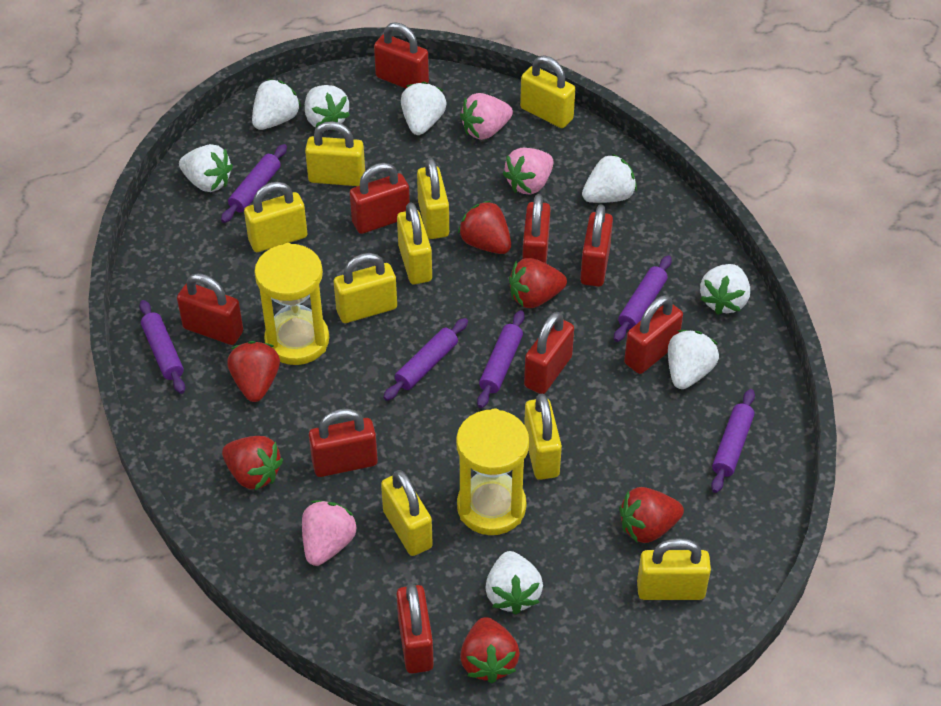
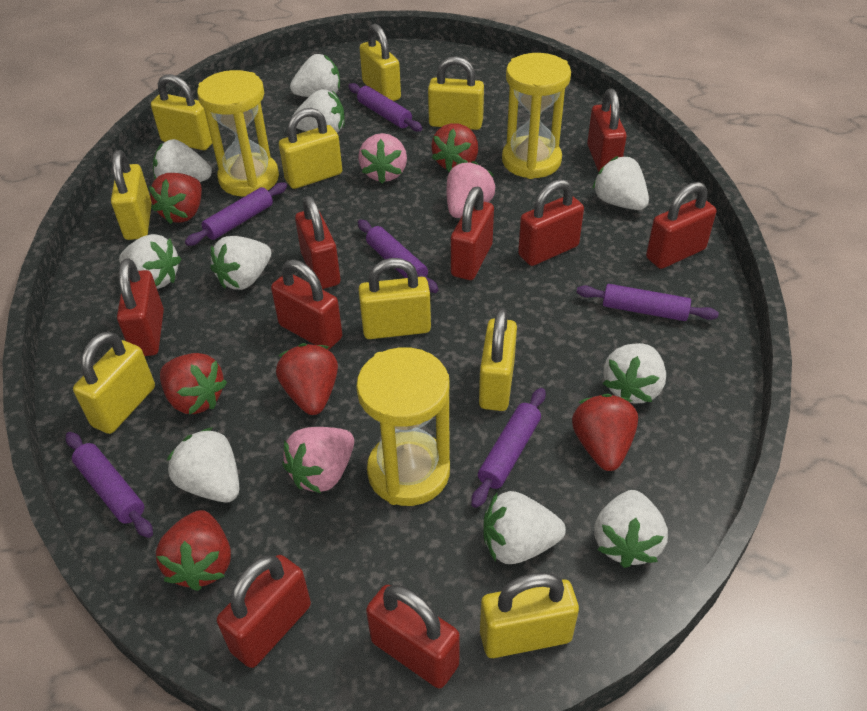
white strawberry: 8 -> 10
yellow hourglass: 2 -> 3

